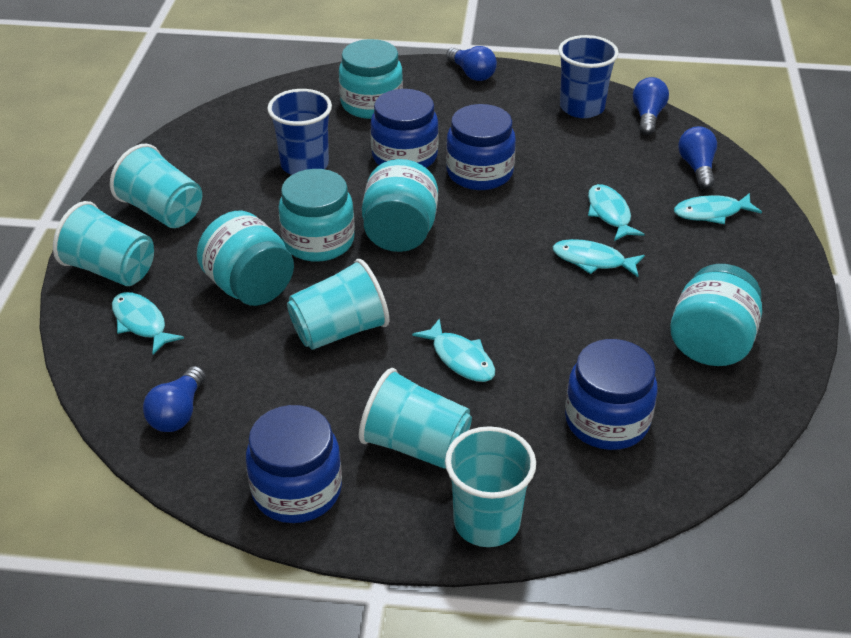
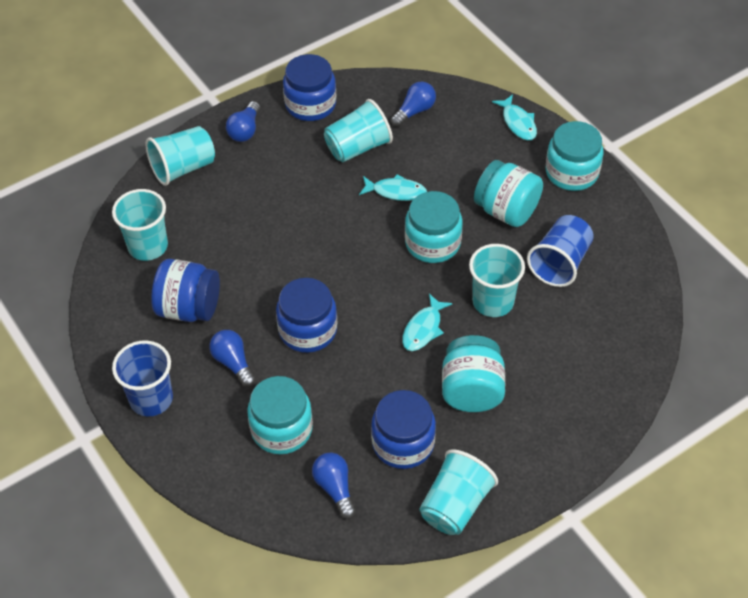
turquoise fish: 5 -> 3

